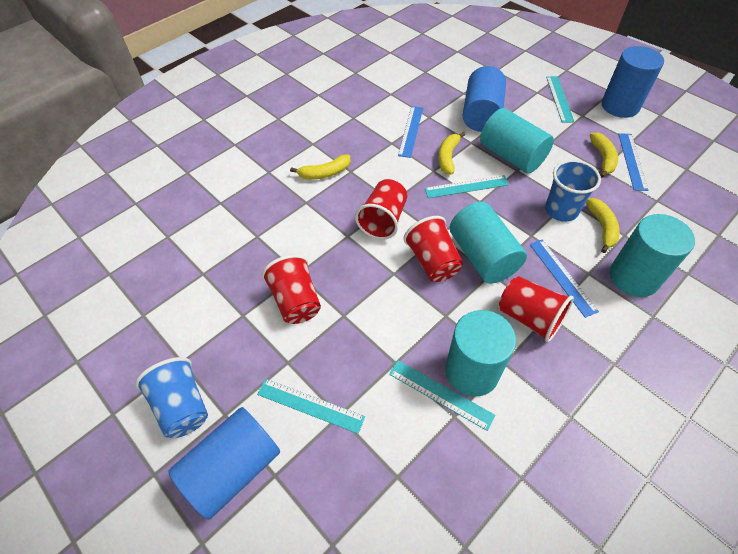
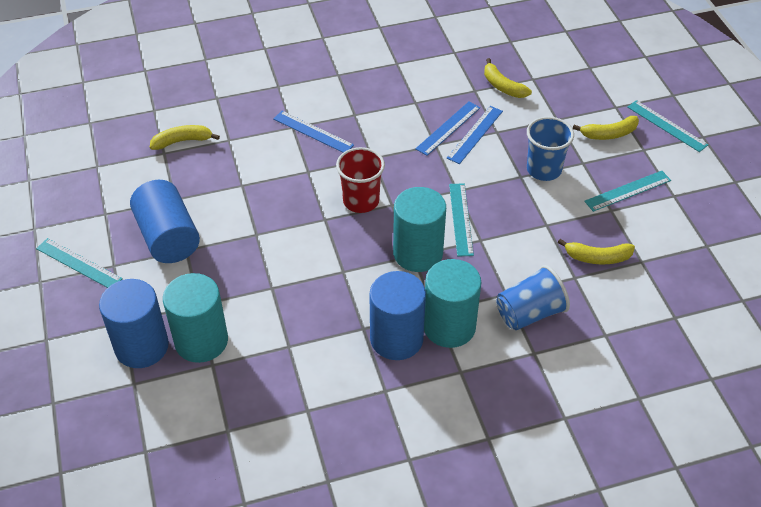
red cup: 4 -> 1
turquoise cylinder: 4 -> 3

